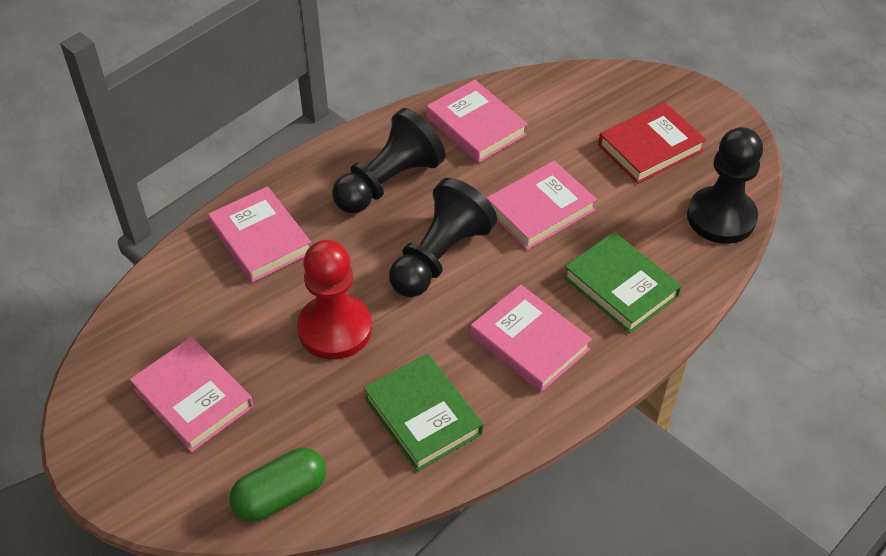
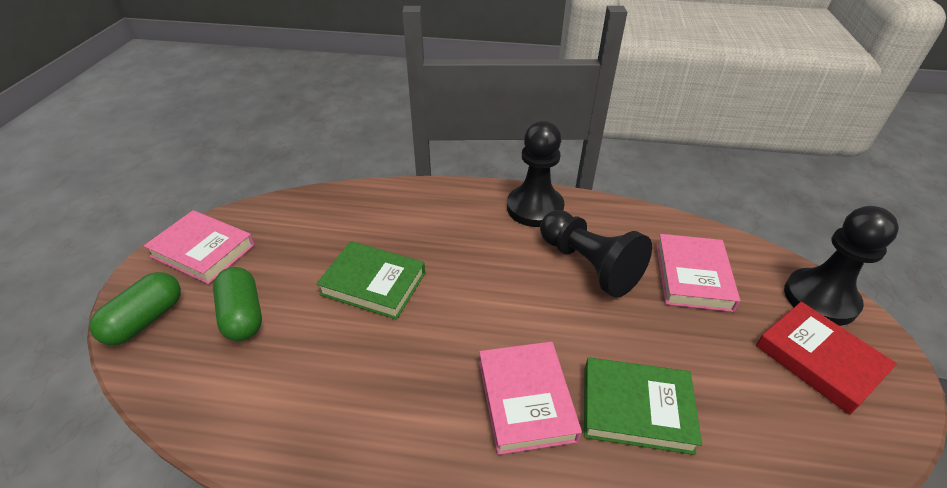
green capsule: 1 -> 2
pink book: 5 -> 3
red pawn: 1 -> 0

